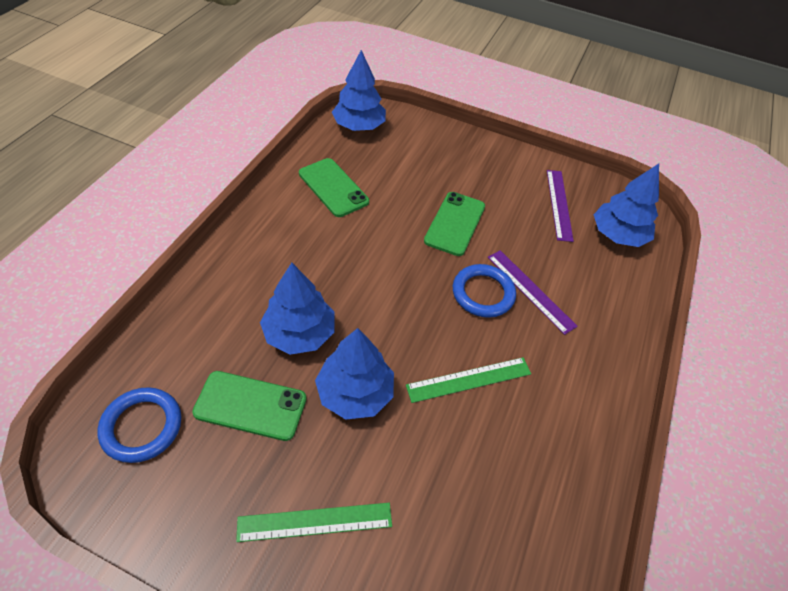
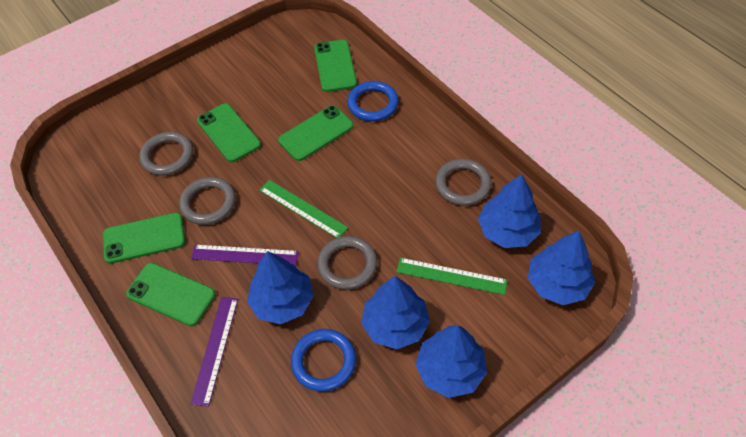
blue tree: 4 -> 5
green phone: 3 -> 5
grey ring: 0 -> 4

